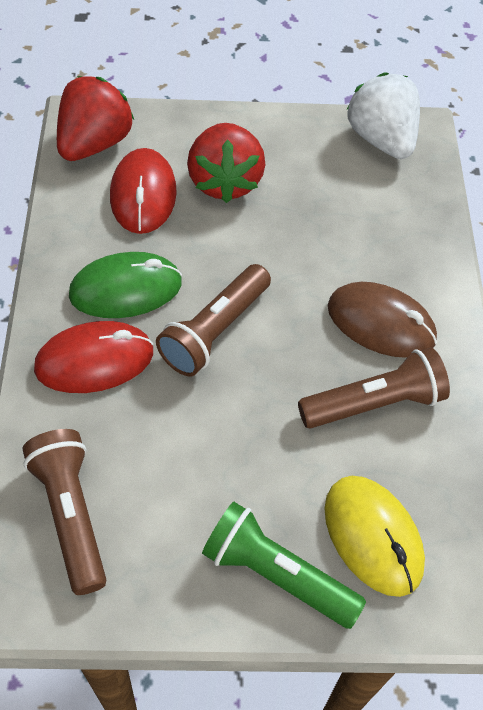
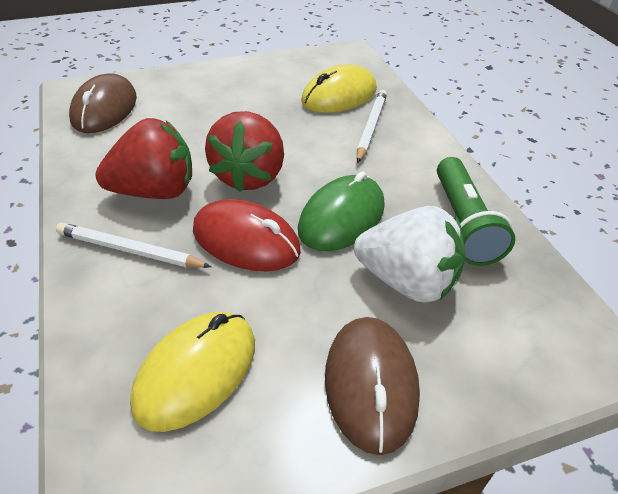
brown flashlight: 3 -> 0
brown mouse: 1 -> 2
red mouse: 2 -> 1
white pencil: 0 -> 2
yellow mouse: 1 -> 2

